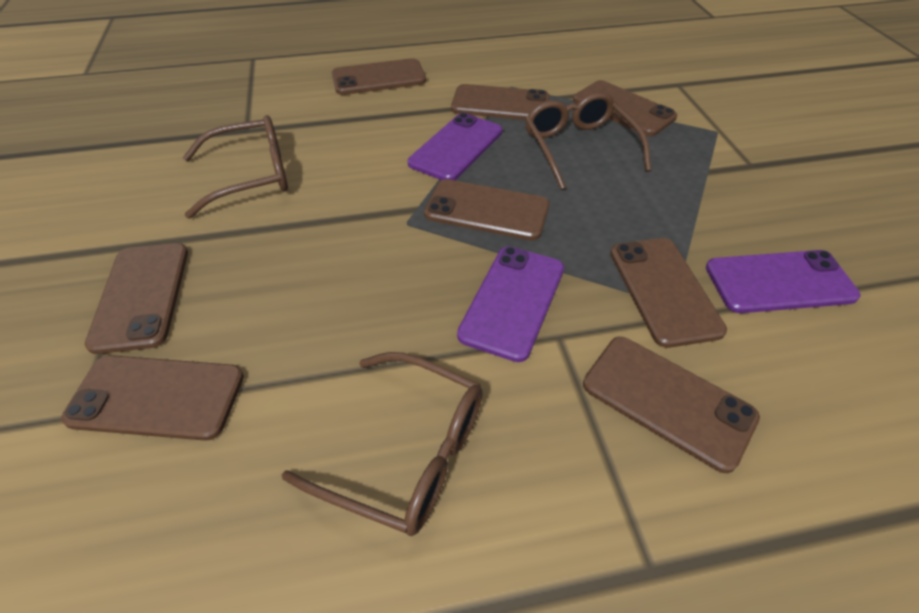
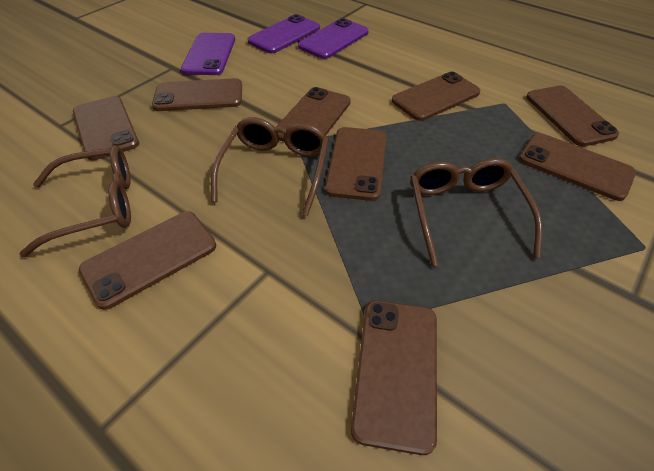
brown phone: 8 -> 9

